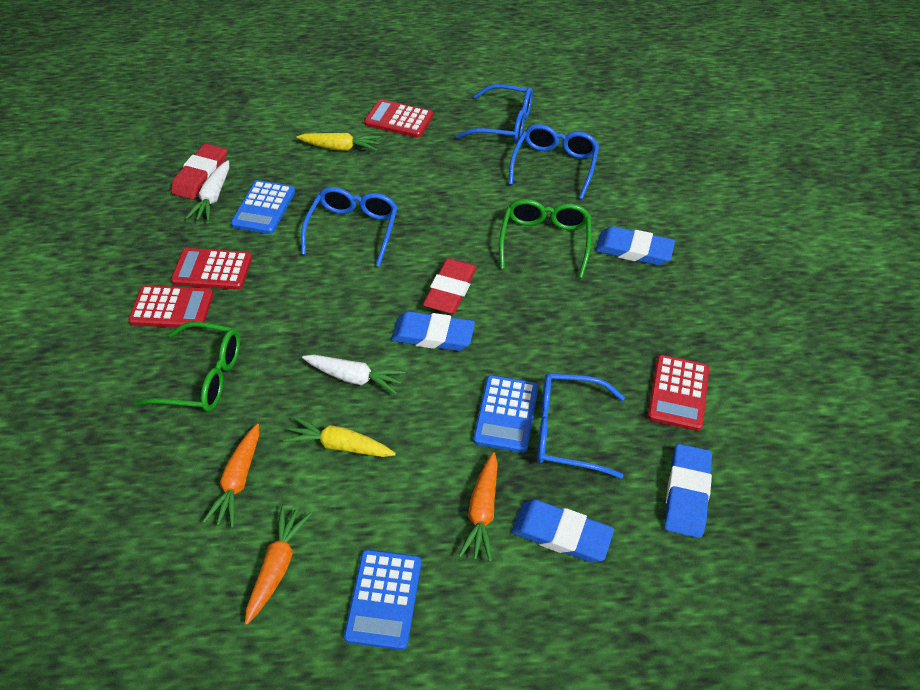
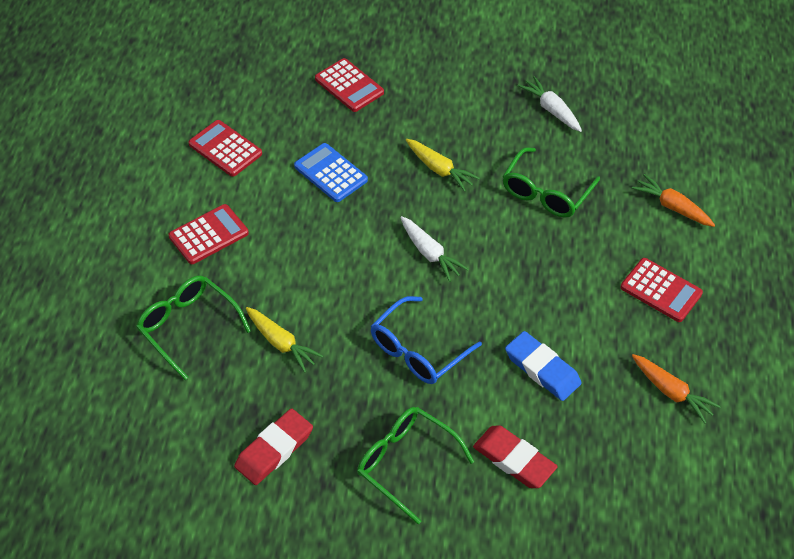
blue calculator: 3 -> 1
blue eraser: 4 -> 1
blue glasses: 4 -> 1
green glasses: 2 -> 3
orange carrot: 3 -> 2

